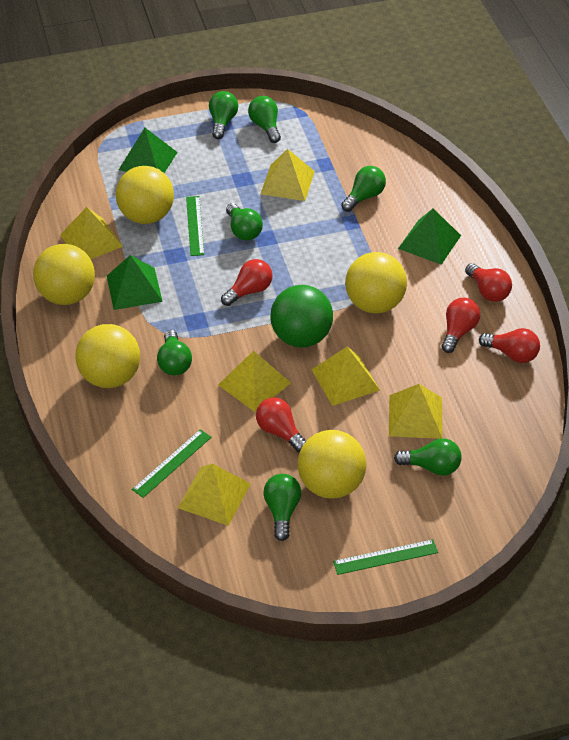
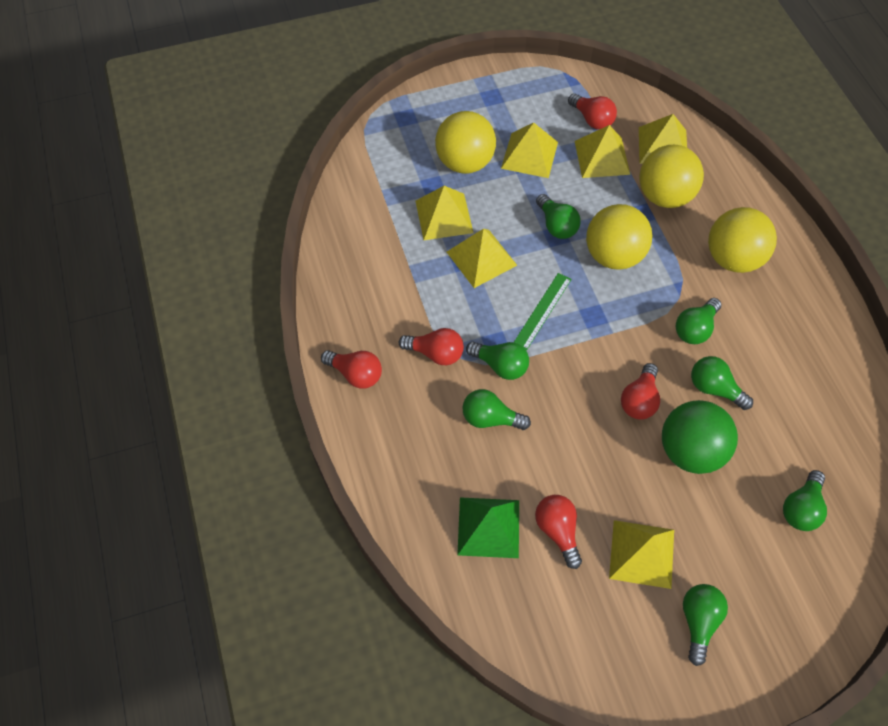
green pyramid: 3 -> 1
green ruler: 3 -> 1
yellow ball: 5 -> 4

